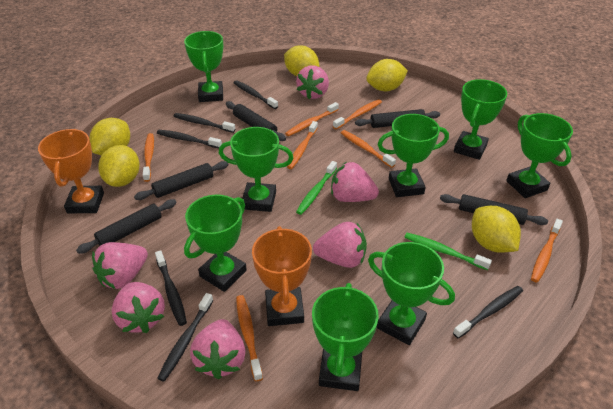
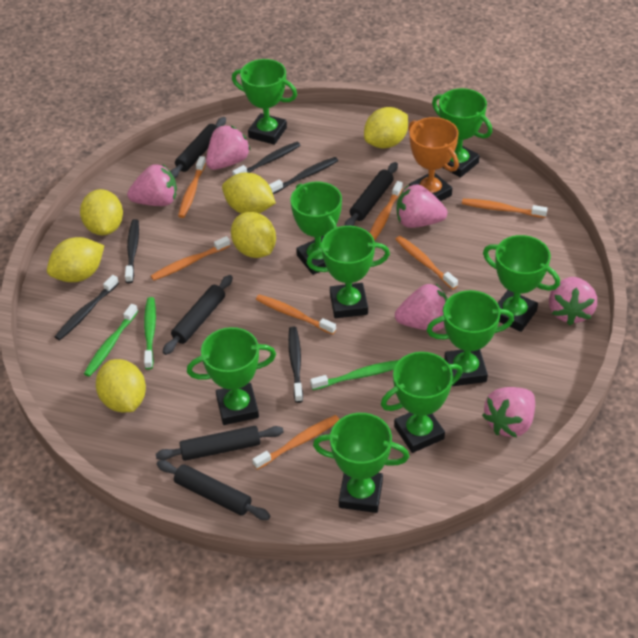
black toothbrush: 6 -> 5
green toothbrush: 2 -> 3
green trophy: 8 -> 9
orange trophy: 2 -> 1
yellow lemon: 5 -> 6

